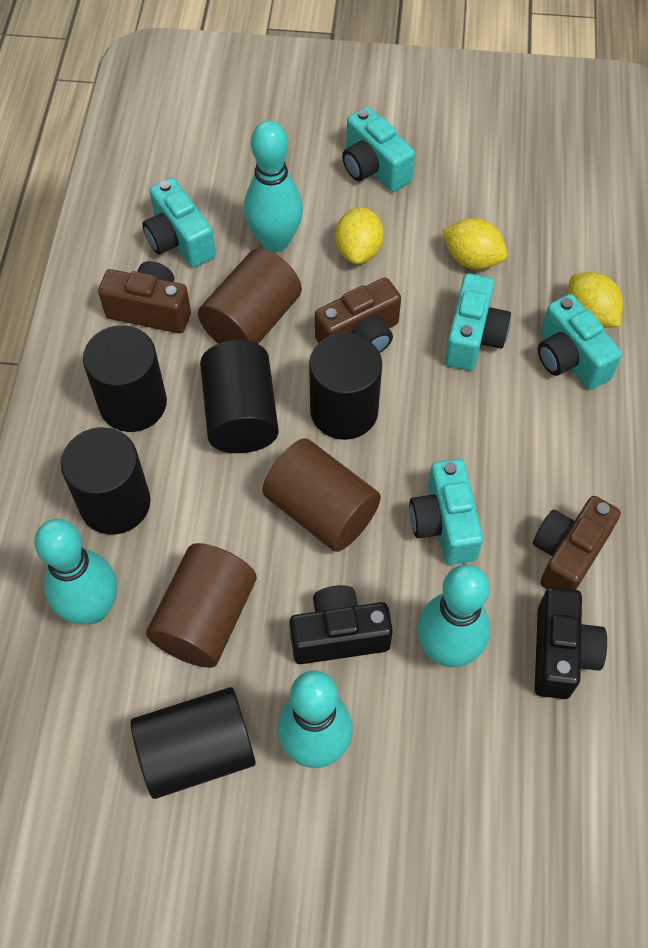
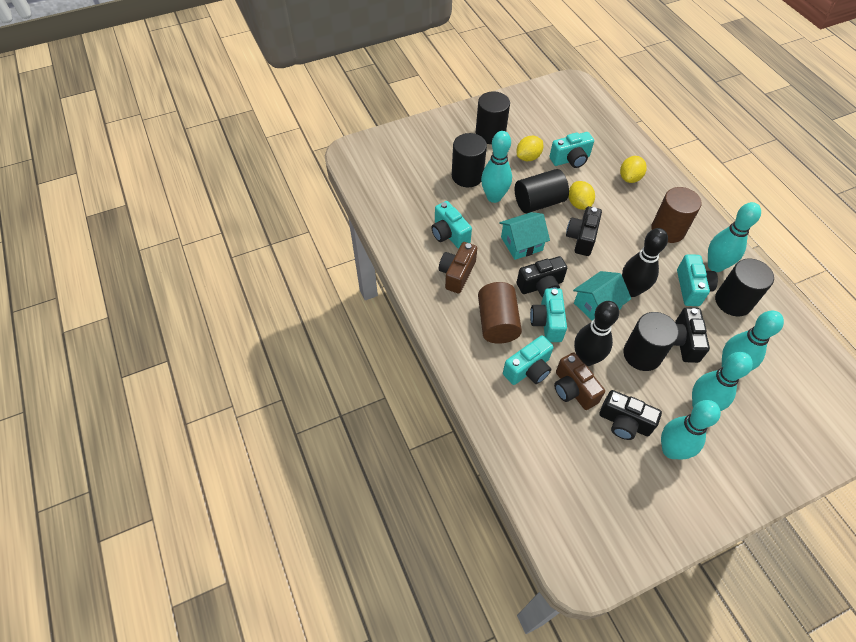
black bowling pin: 0 -> 2
black camera: 2 -> 4
brown camera: 3 -> 2
brown cylinder: 3 -> 2
turquoise bowling pin: 4 -> 5
turquoise house: 0 -> 2

